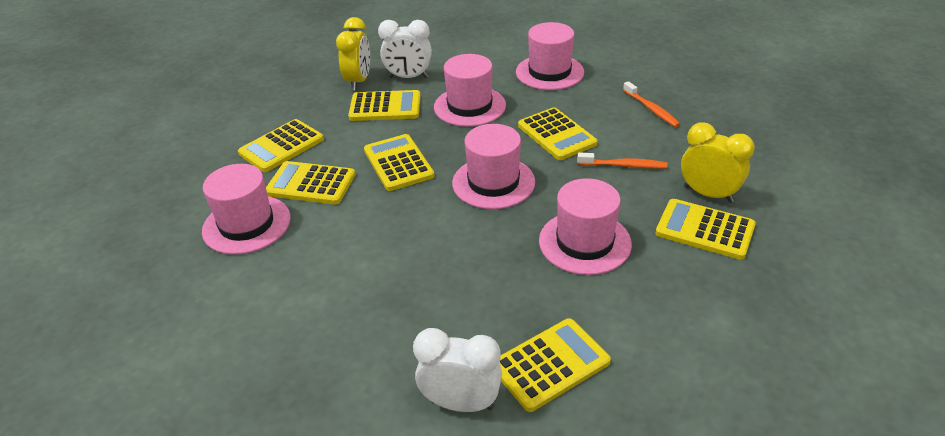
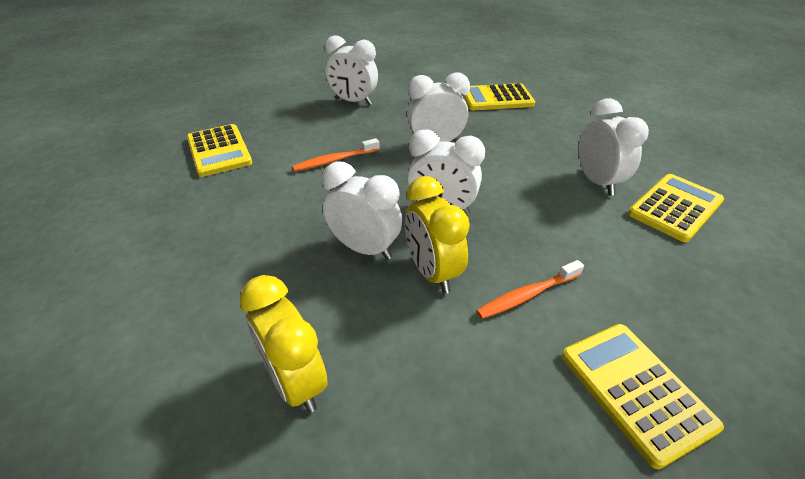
pink hat: 5 -> 0
white clock: 2 -> 5
yellow calculator: 7 -> 4

